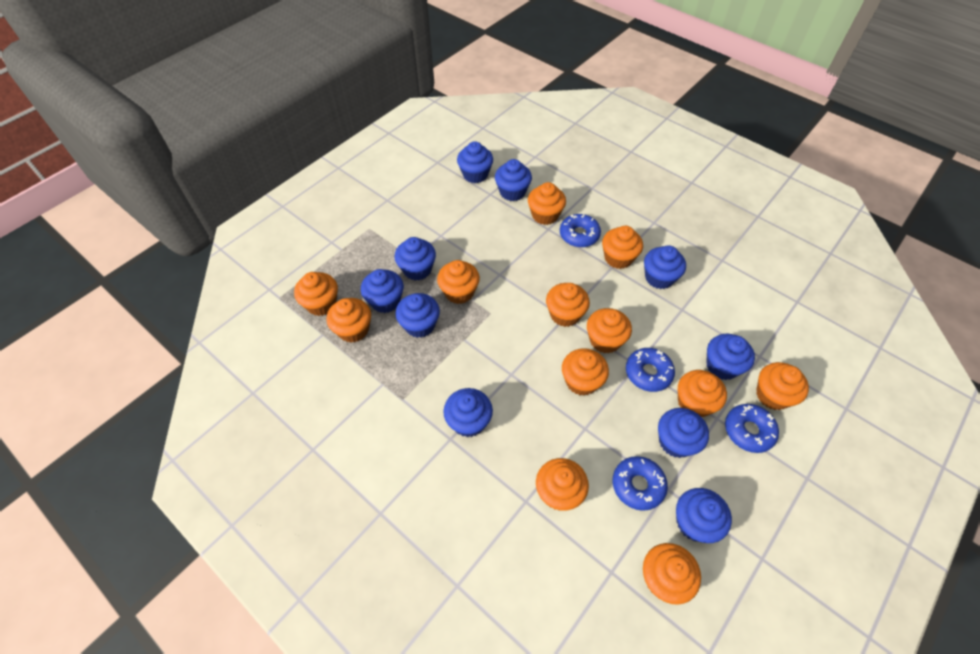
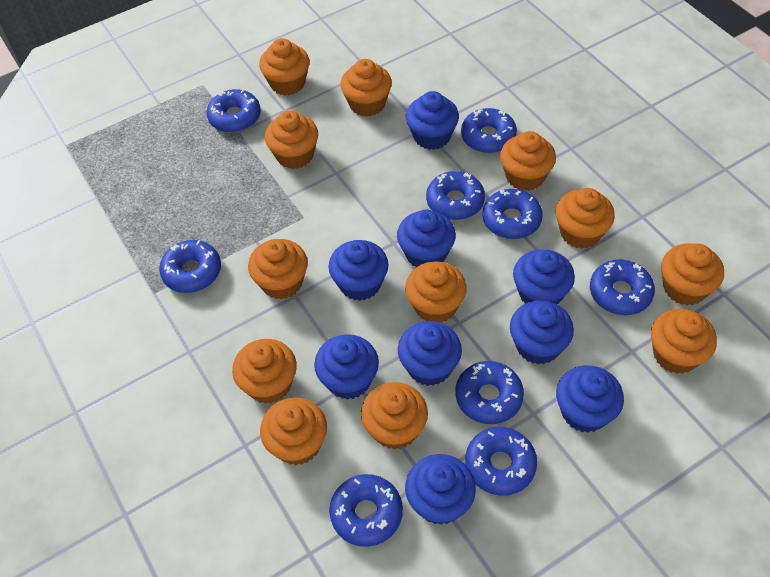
blue cupcake: 10 -> 9
blue donut: 4 -> 9

